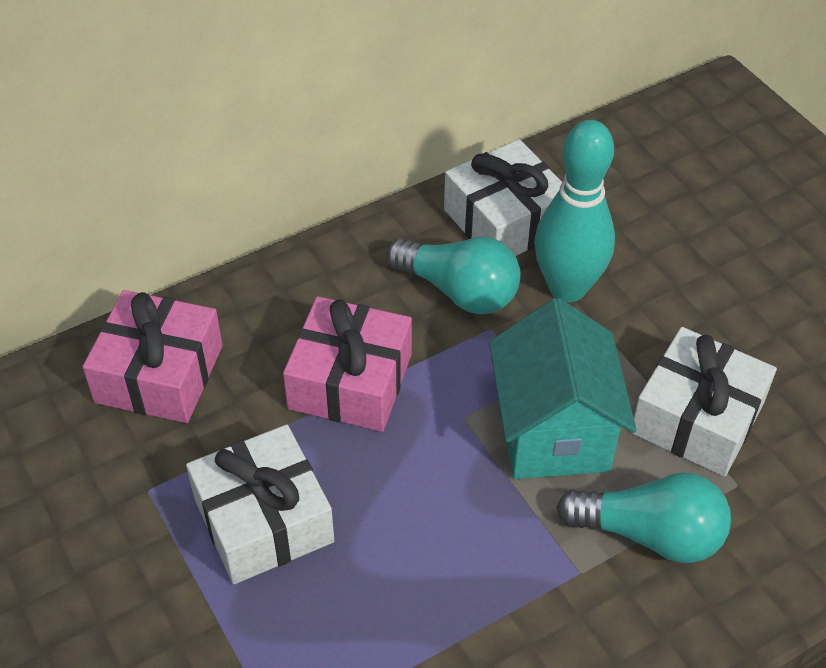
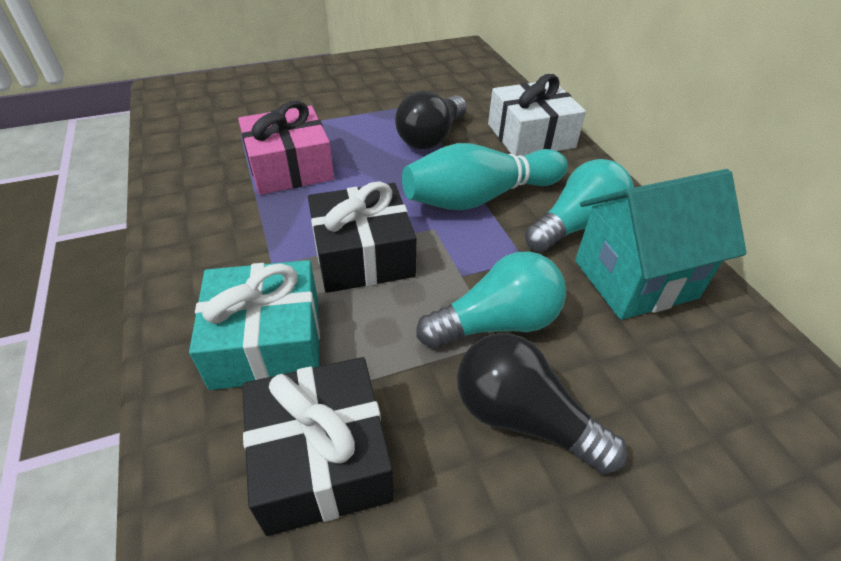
black gift: 0 -> 2
black light bulb: 0 -> 2
pink gift: 2 -> 1
turquoise gift: 0 -> 1
white gift: 3 -> 1

